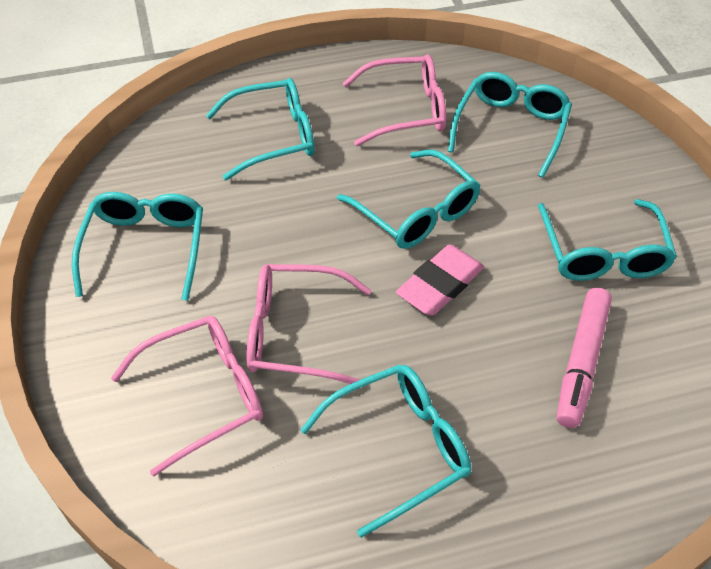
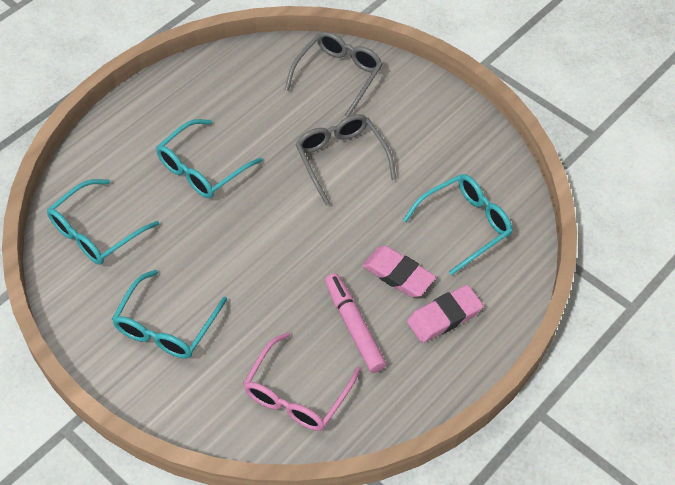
grey glasses: 0 -> 2
pink eraser: 1 -> 2
pink glasses: 3 -> 1
turquoise glasses: 6 -> 4

